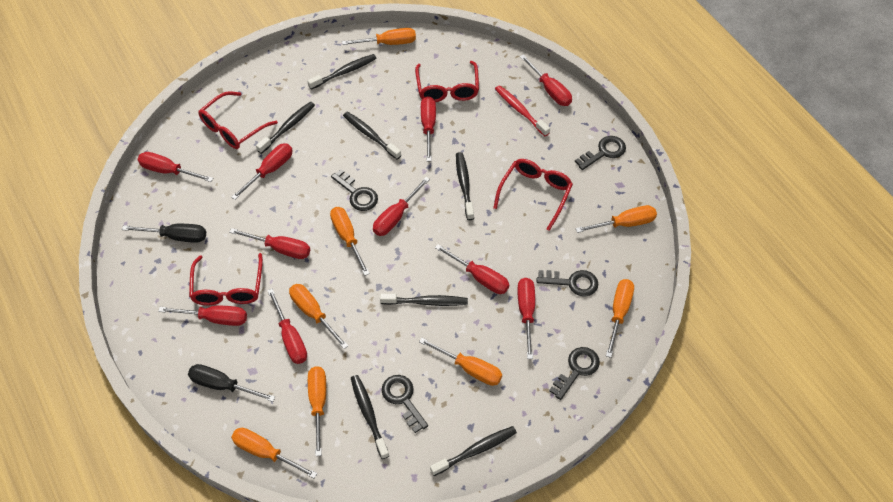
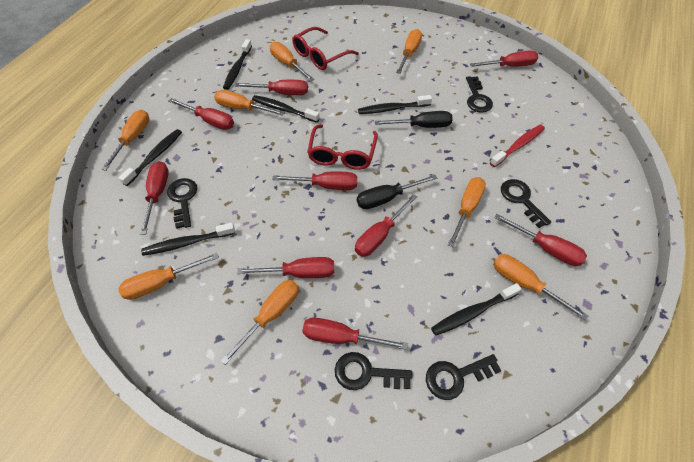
black toothbrush: 7 -> 6
red glasses: 4 -> 2
red screwdriver: 10 -> 9

